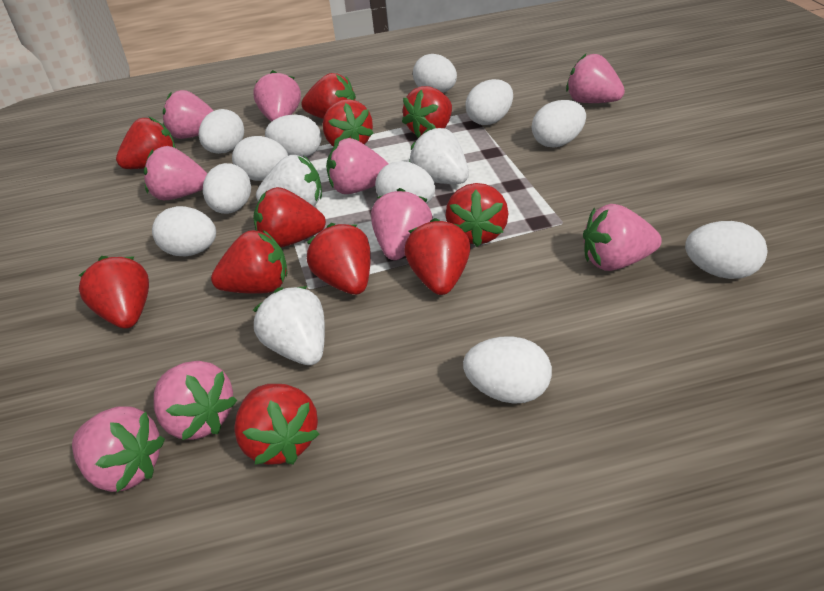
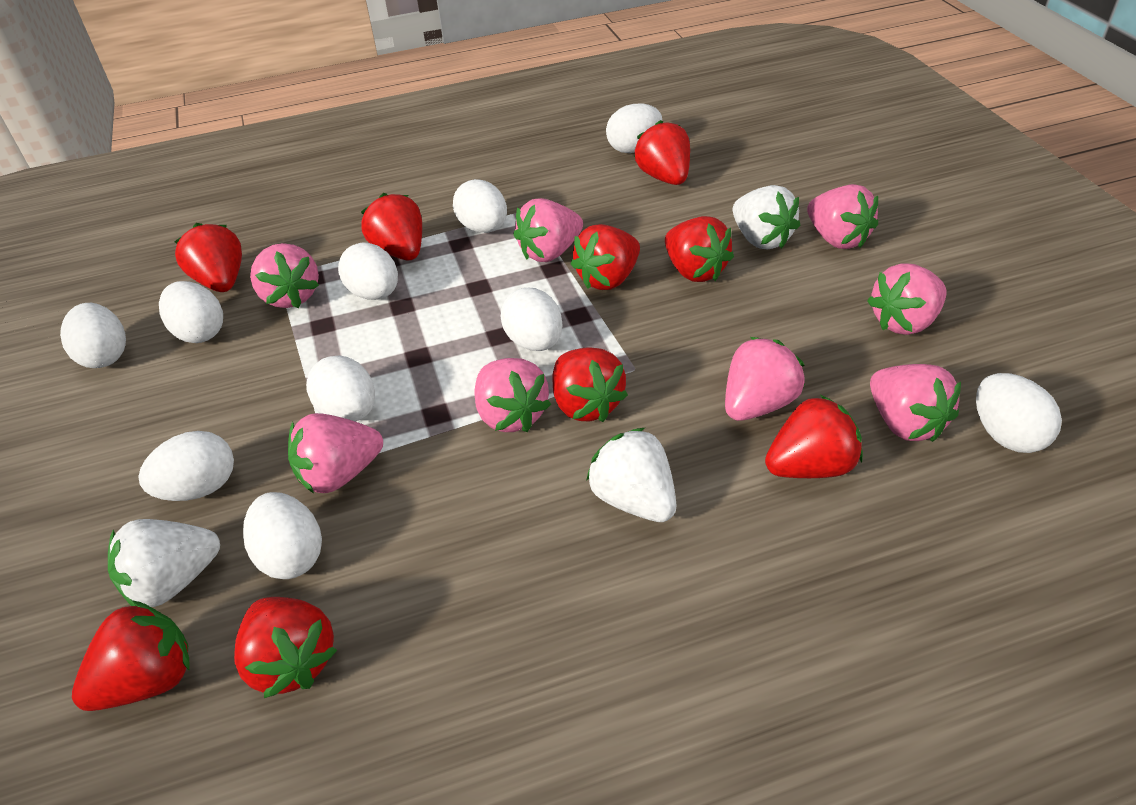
pink strawberry: 9 -> 8
red strawberry: 11 -> 9
white egg: 11 -> 10

